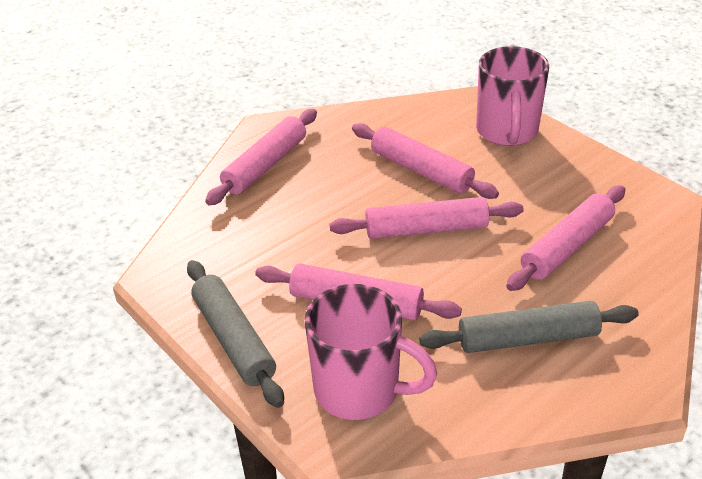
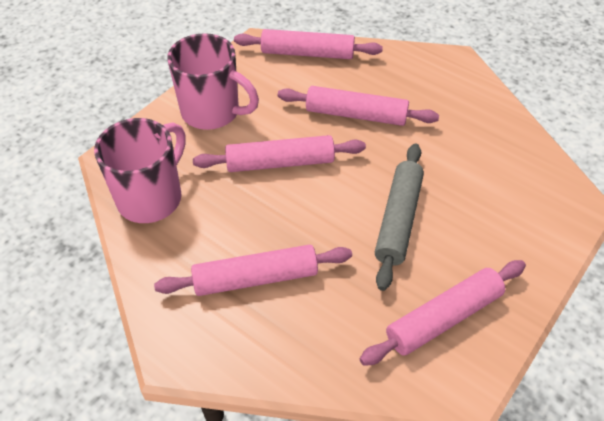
grey rolling pin: 2 -> 1

